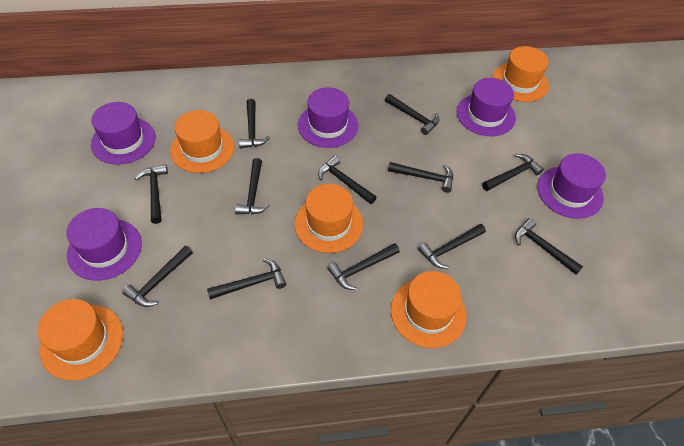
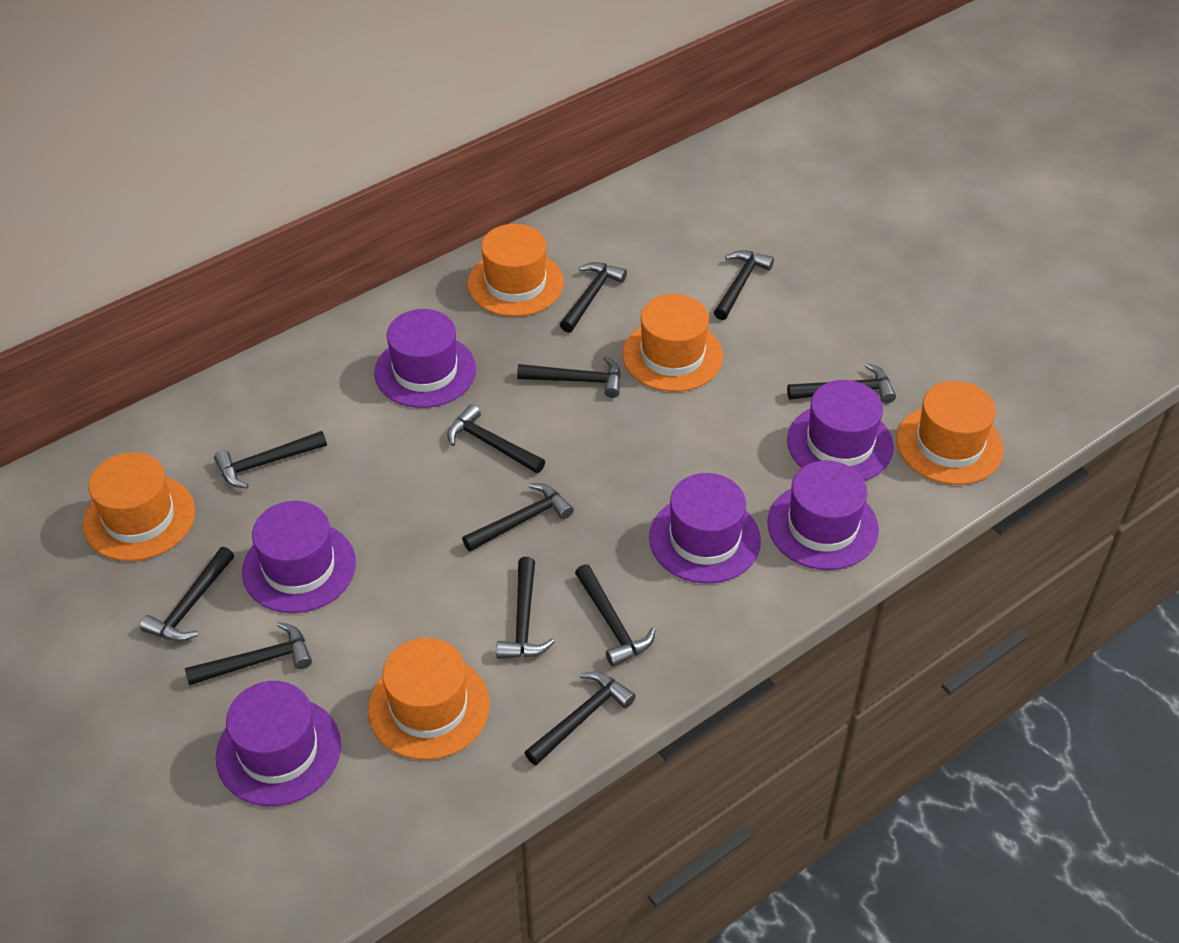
purple hat: 5 -> 6

